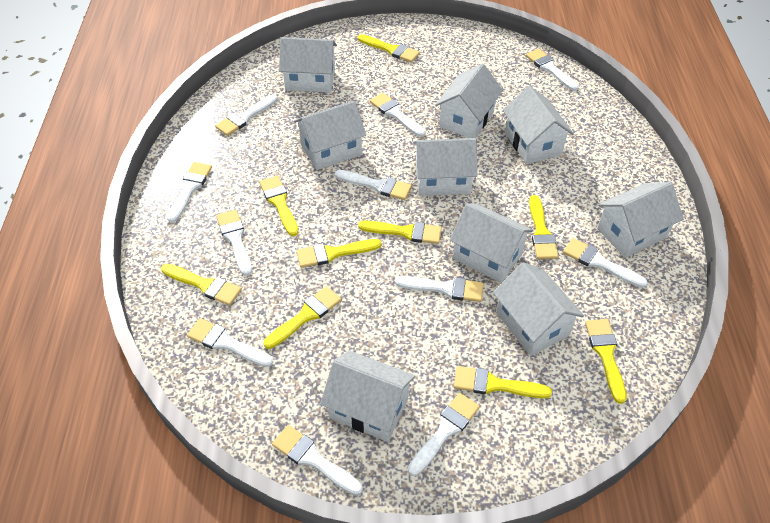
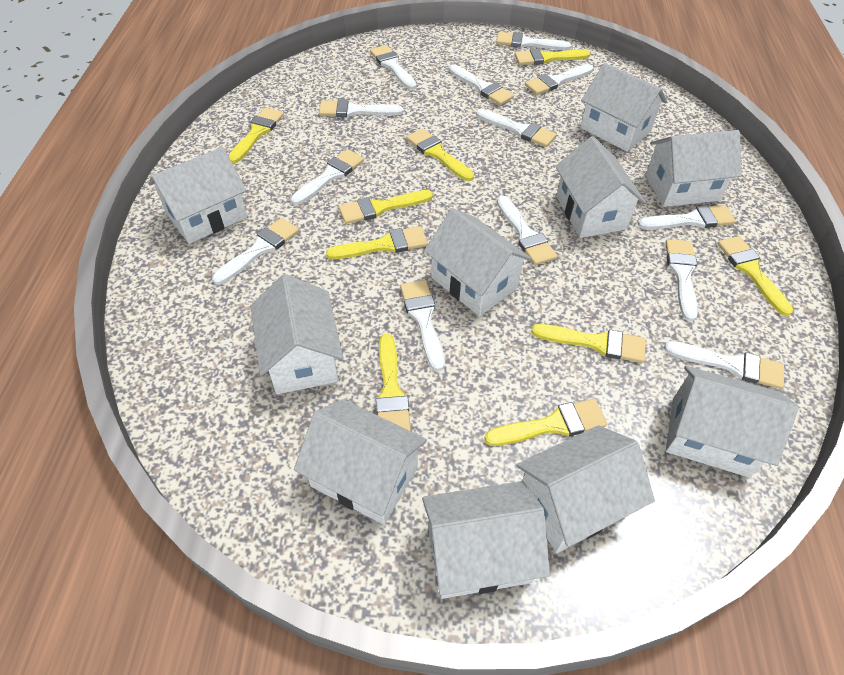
white brush: 11 -> 13
white house: 9 -> 10

